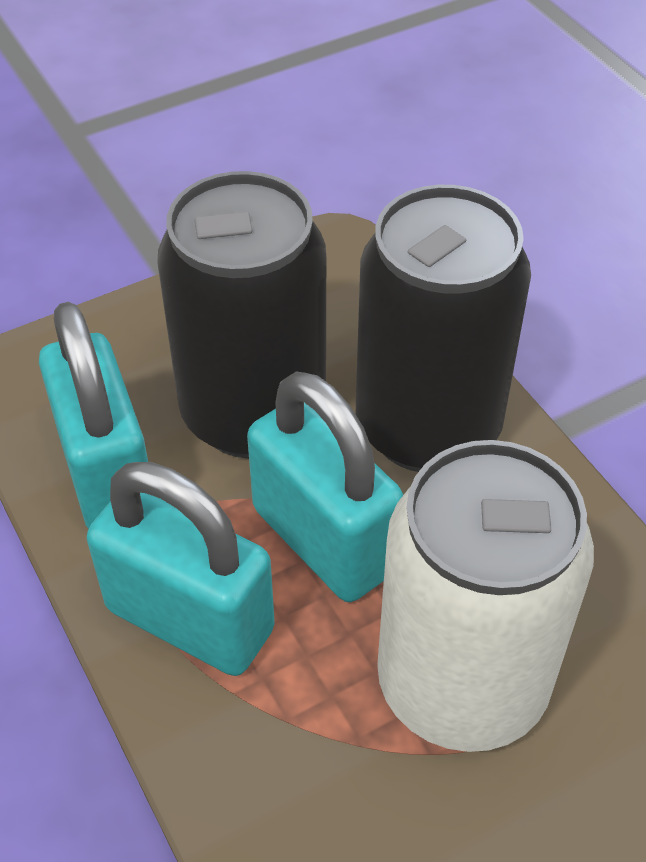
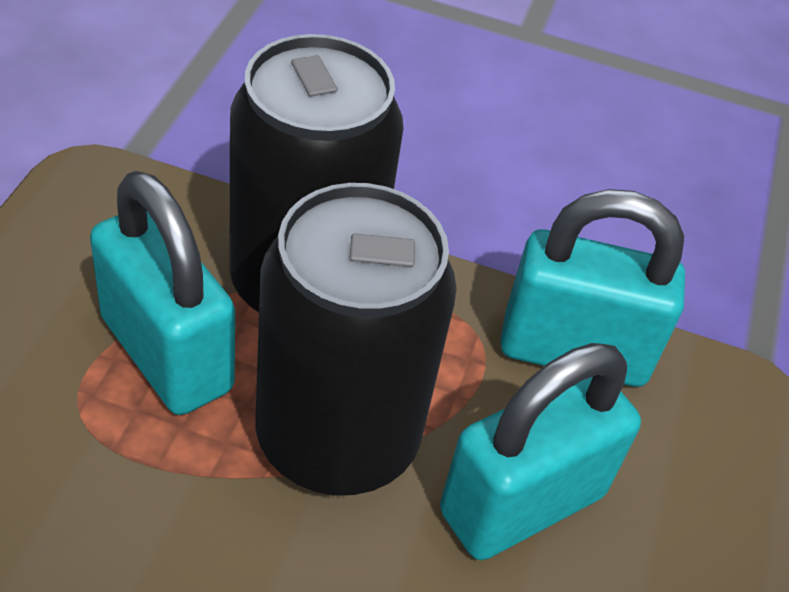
white can: 1 -> 0

